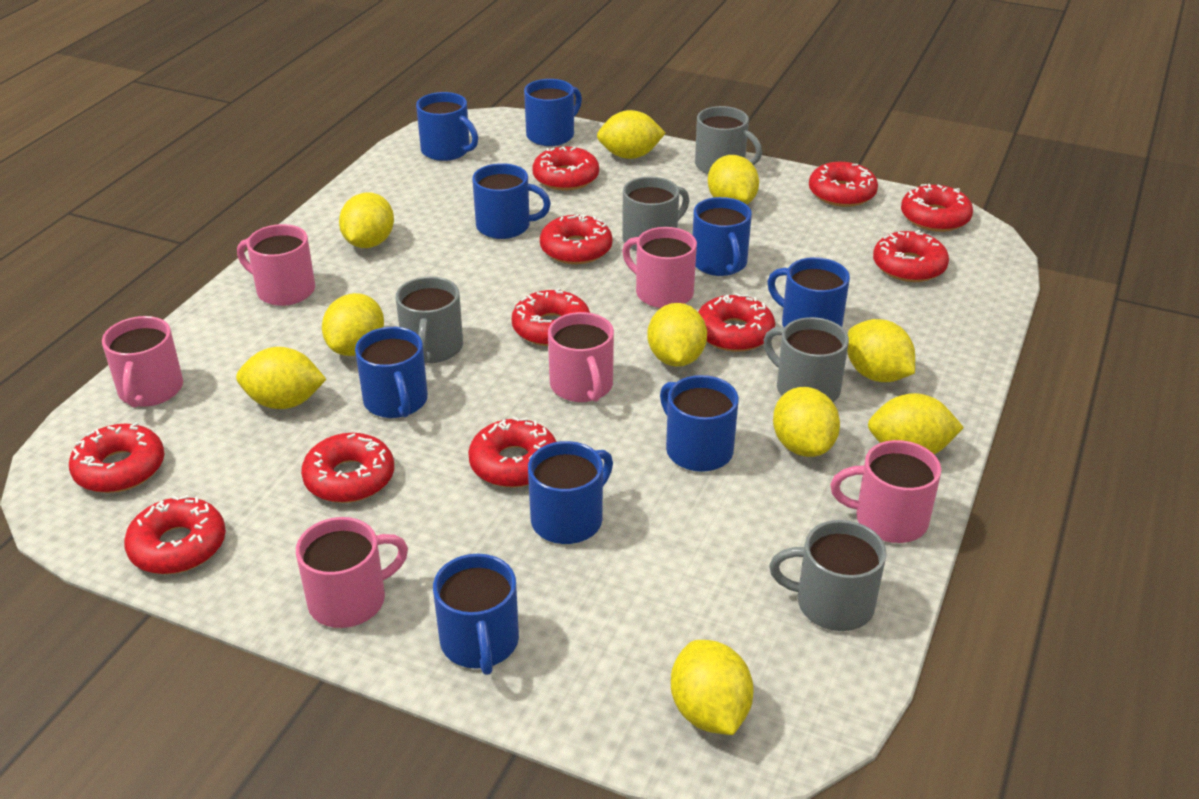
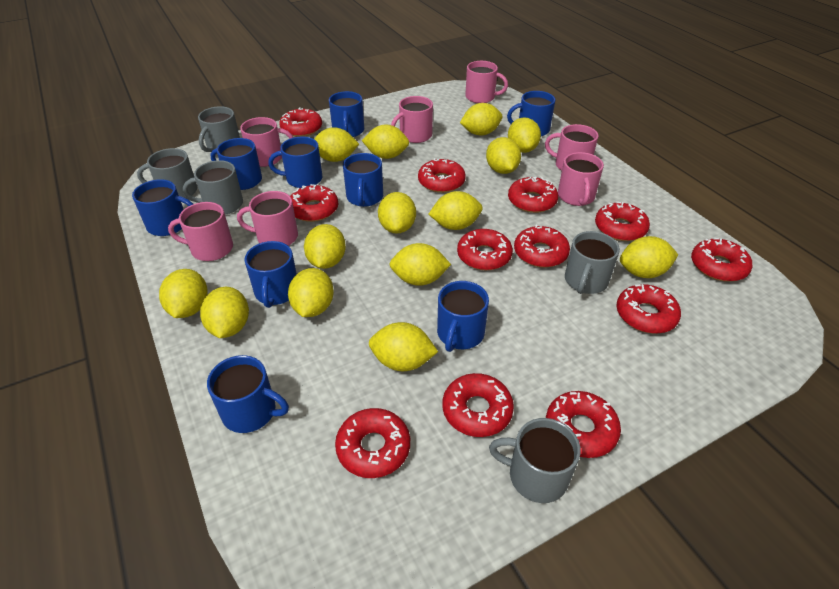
pink mug: 6 -> 7
red donut: 11 -> 12
yellow lemon: 10 -> 14

